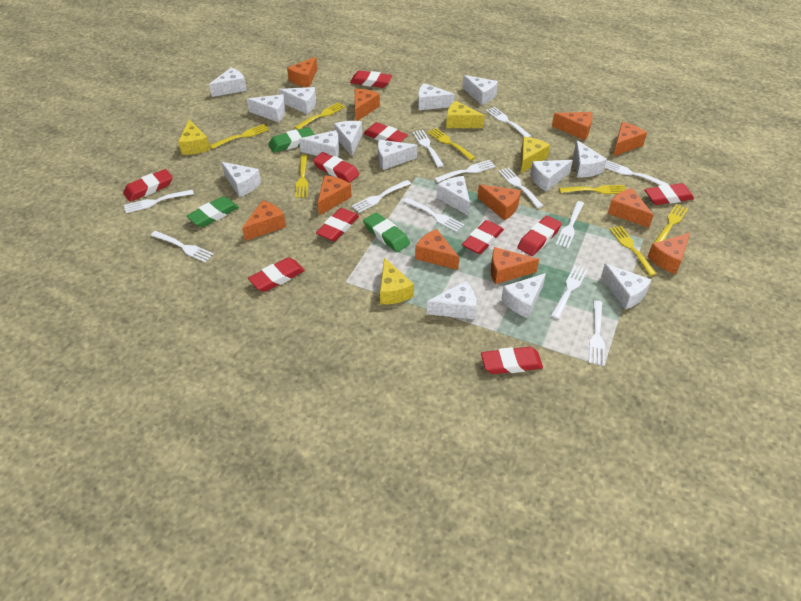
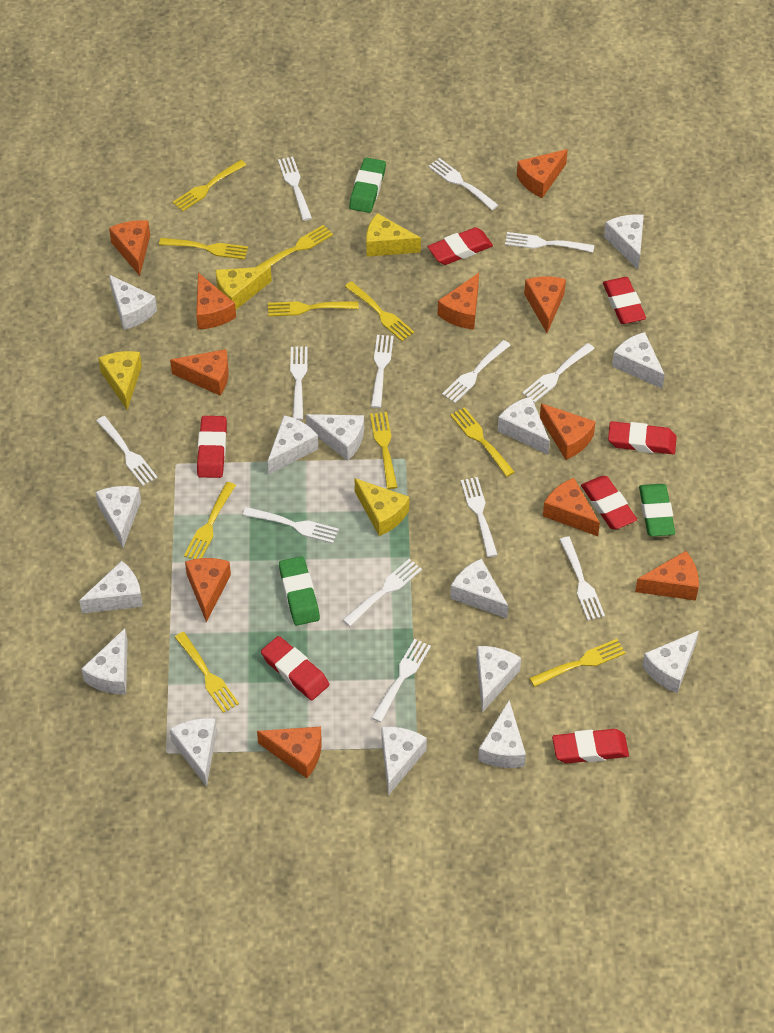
red eraser: 10 -> 7
white fork: 12 -> 13
yellow fork: 7 -> 10

